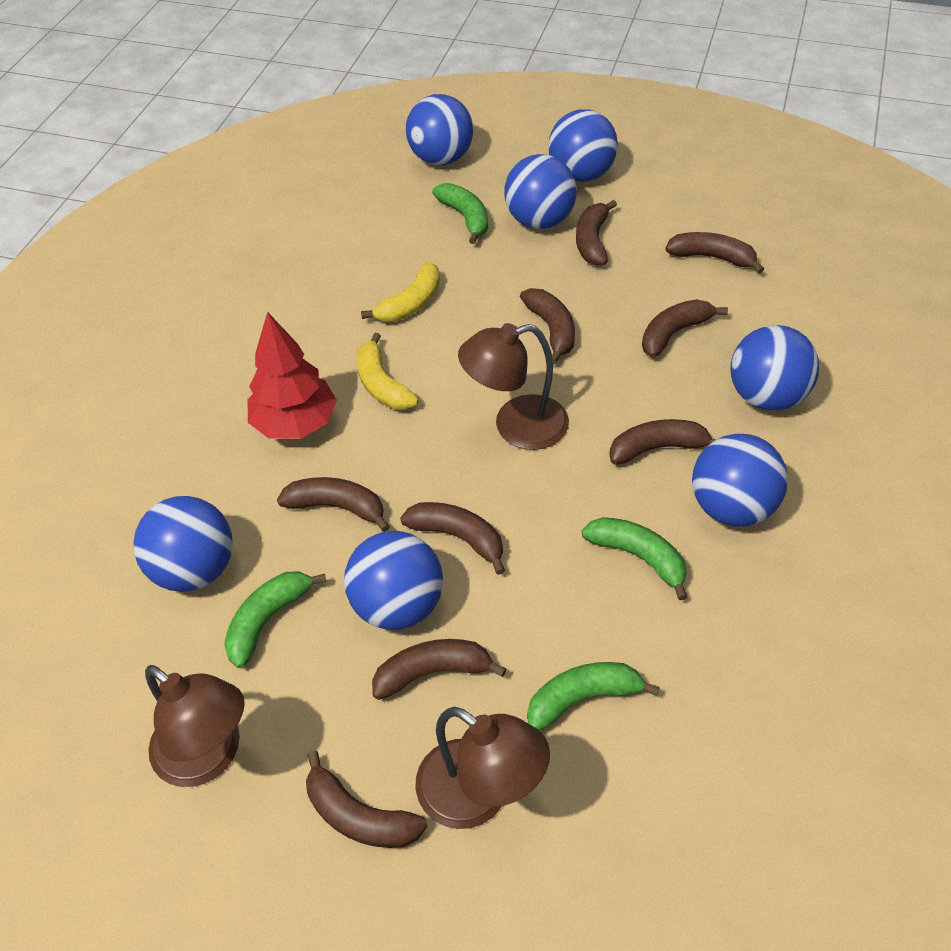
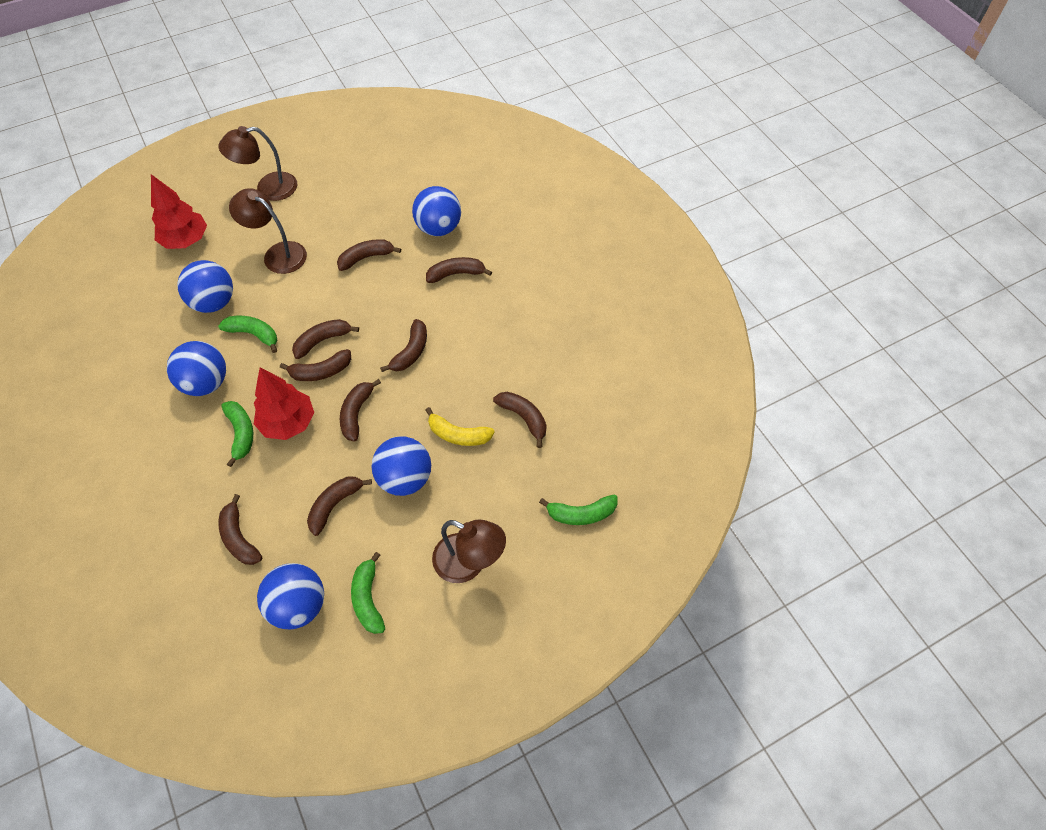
blue ball: 7 -> 5
red tree: 1 -> 2
yellow banana: 2 -> 1

